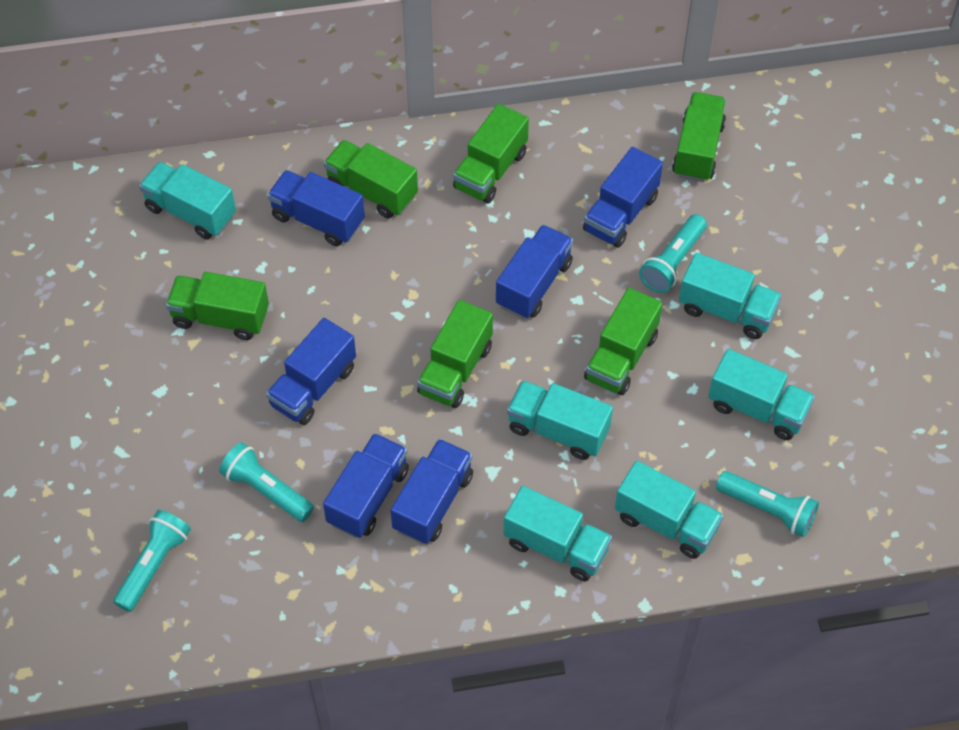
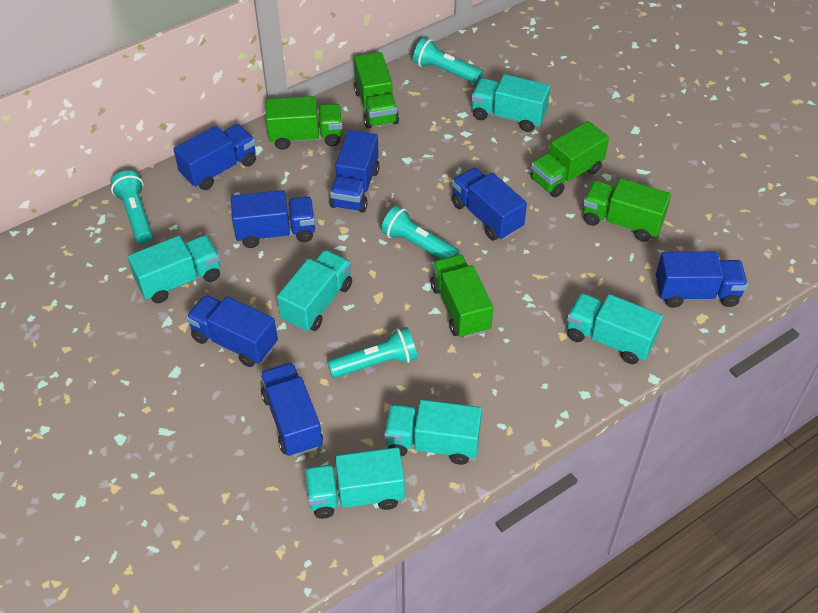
blue truck: 6 -> 7
green truck: 6 -> 5

